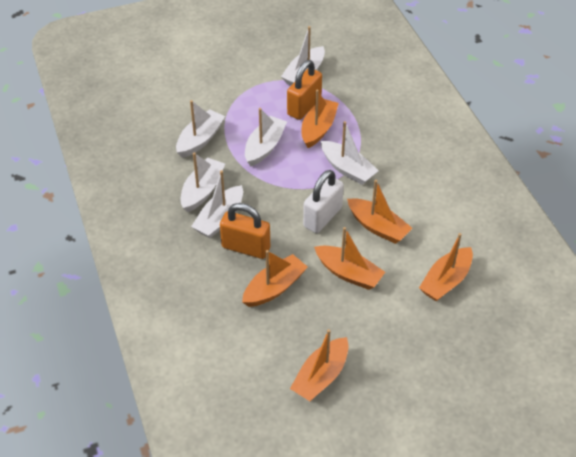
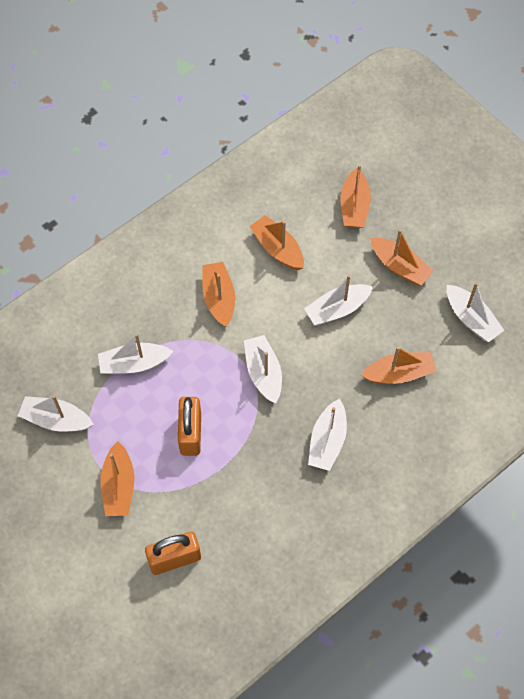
white padlock: 1 -> 0

